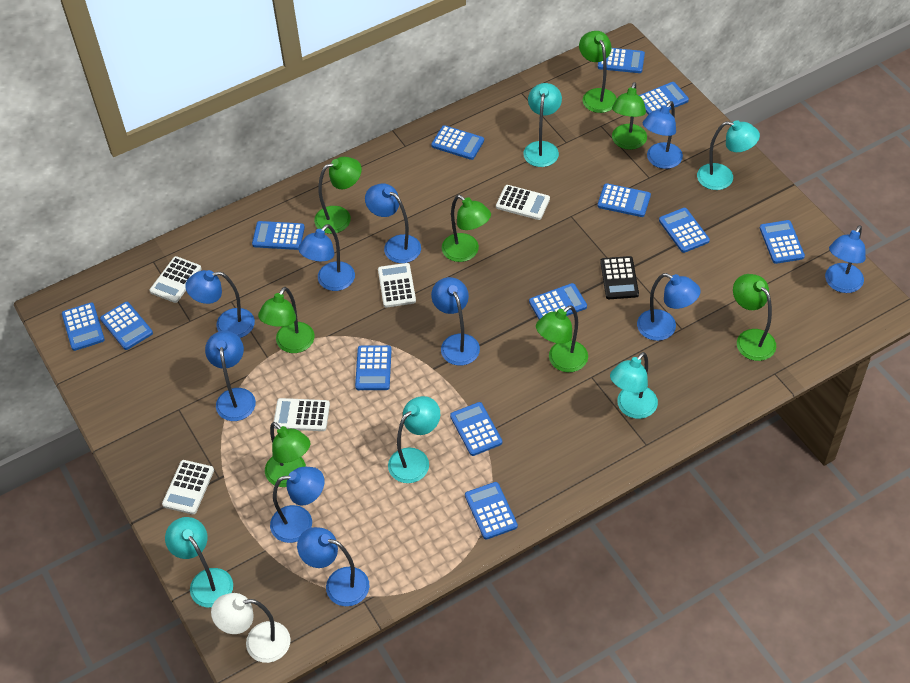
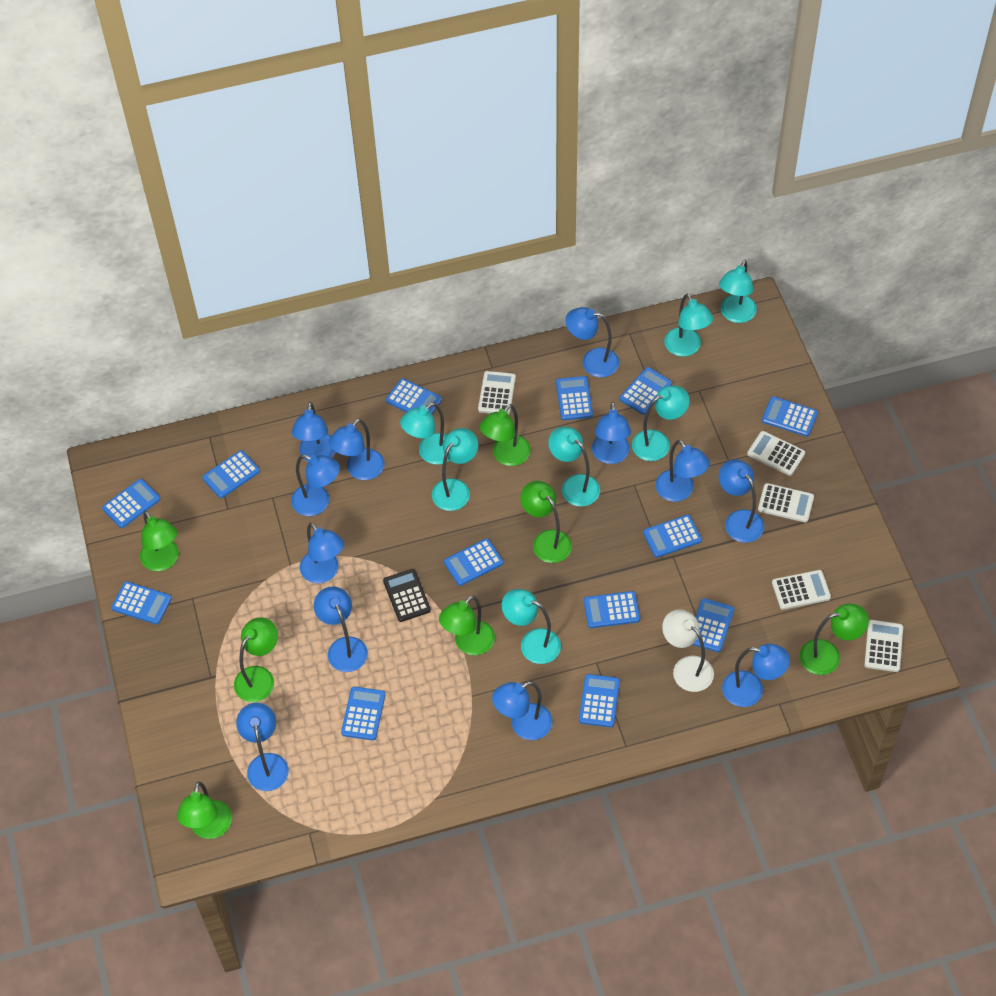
blue lamp: 10 -> 12
green lamp: 8 -> 7
turquoise lamp: 5 -> 7

